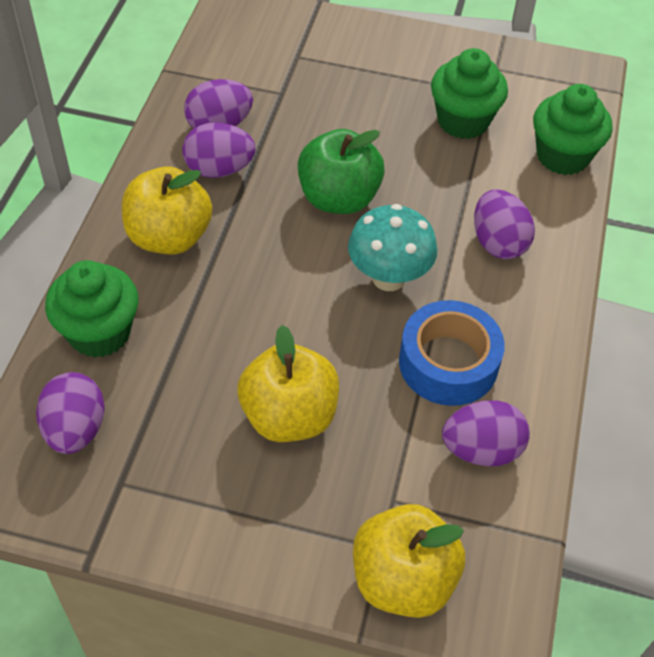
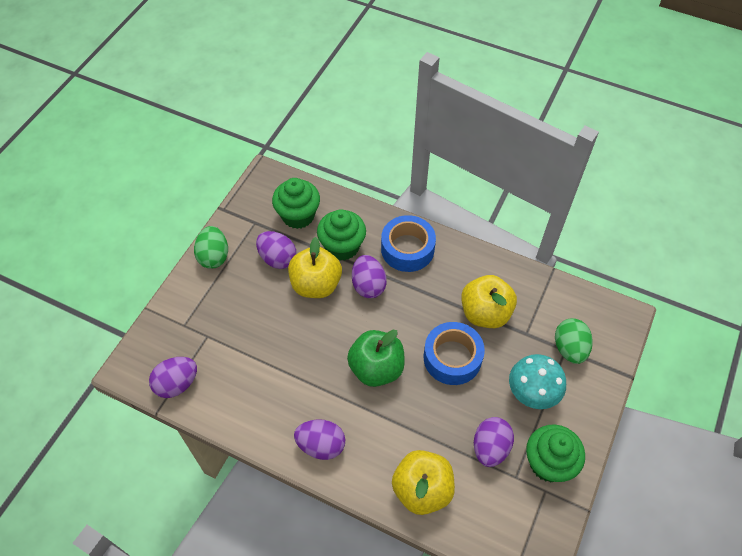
blue tape: 1 -> 2
green egg: 0 -> 2

